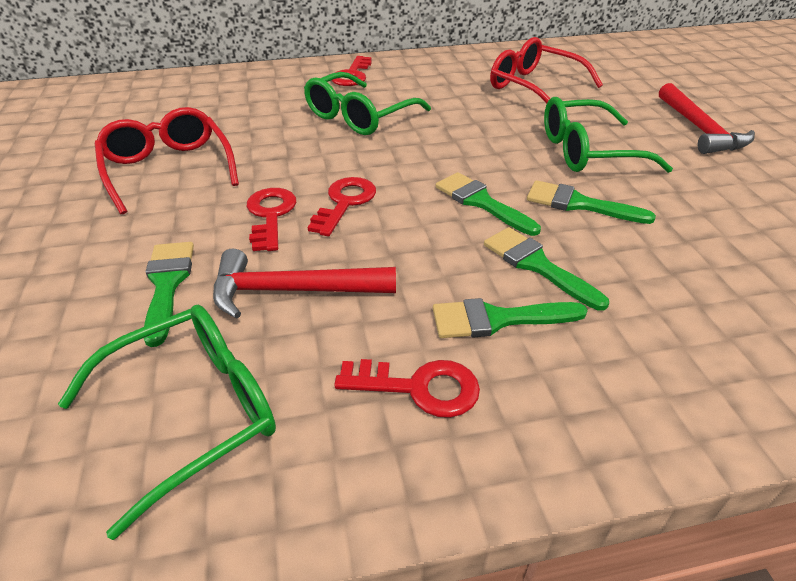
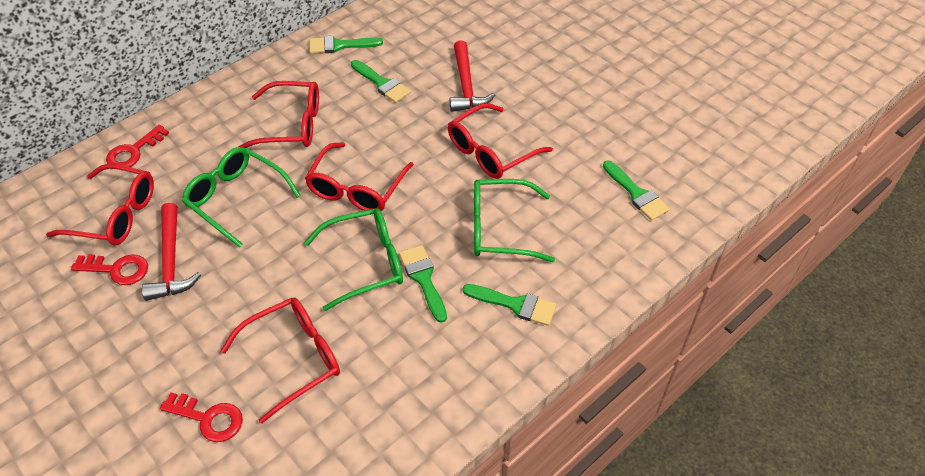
red glasses: 2 -> 5
red key: 4 -> 3

